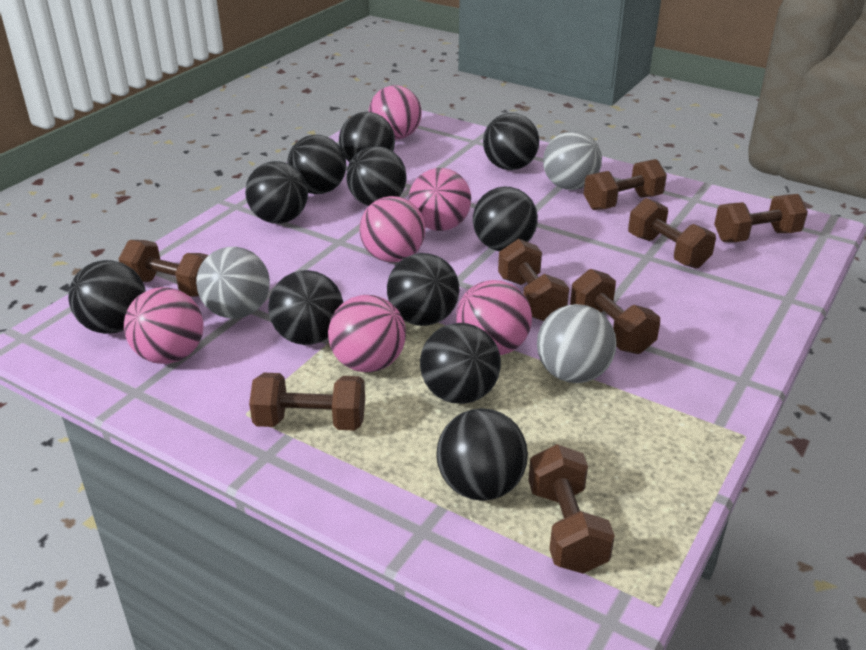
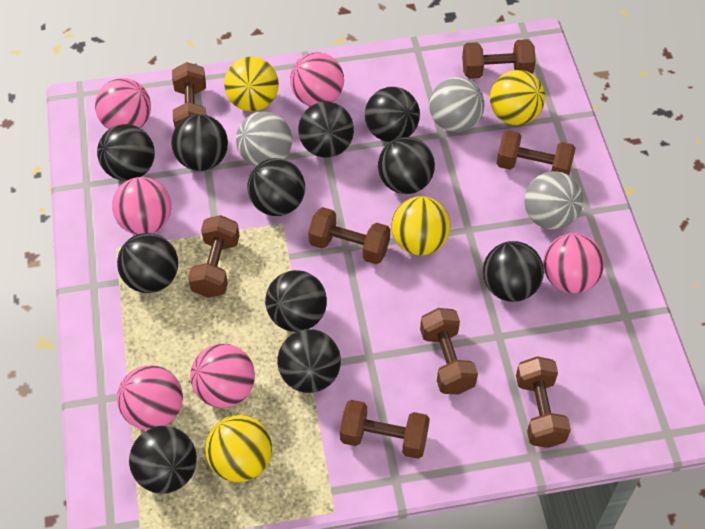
yellow ball: 0 -> 4

